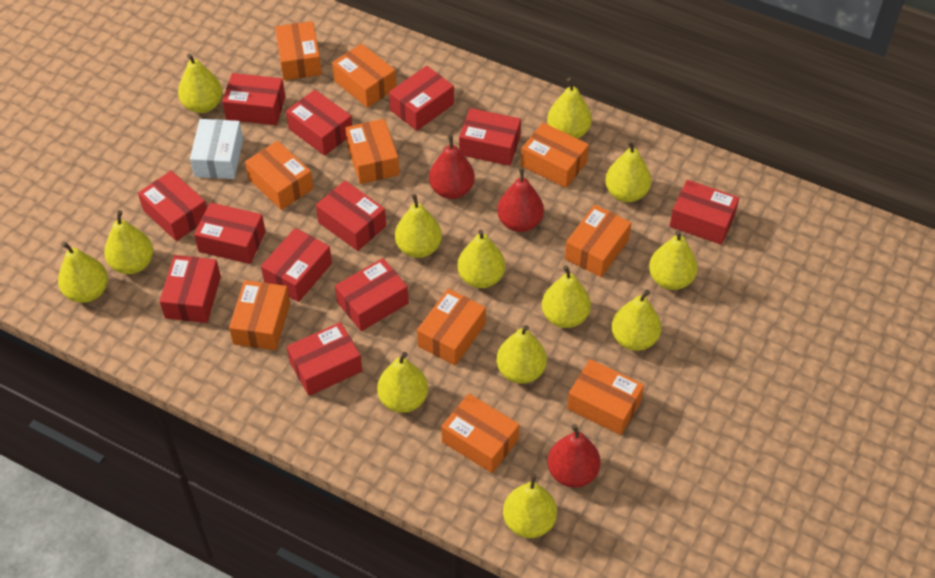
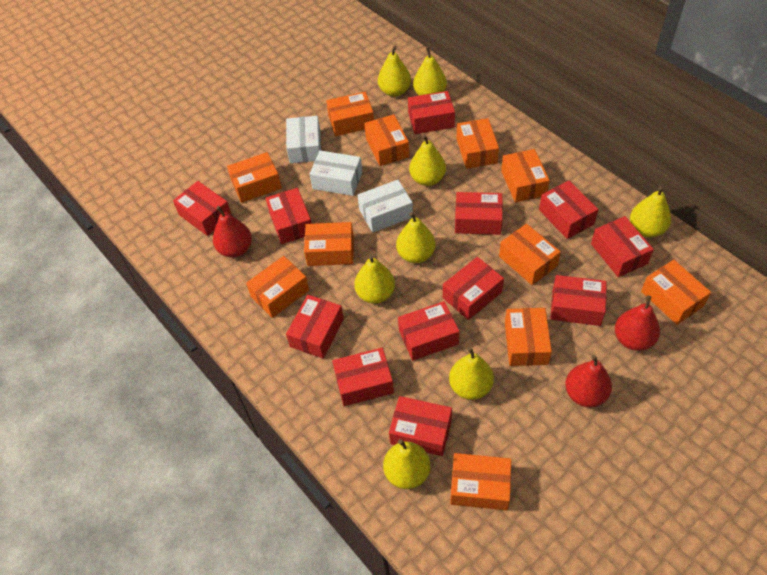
orange box: 10 -> 11
white box: 1 -> 3
yellow pear: 13 -> 8

